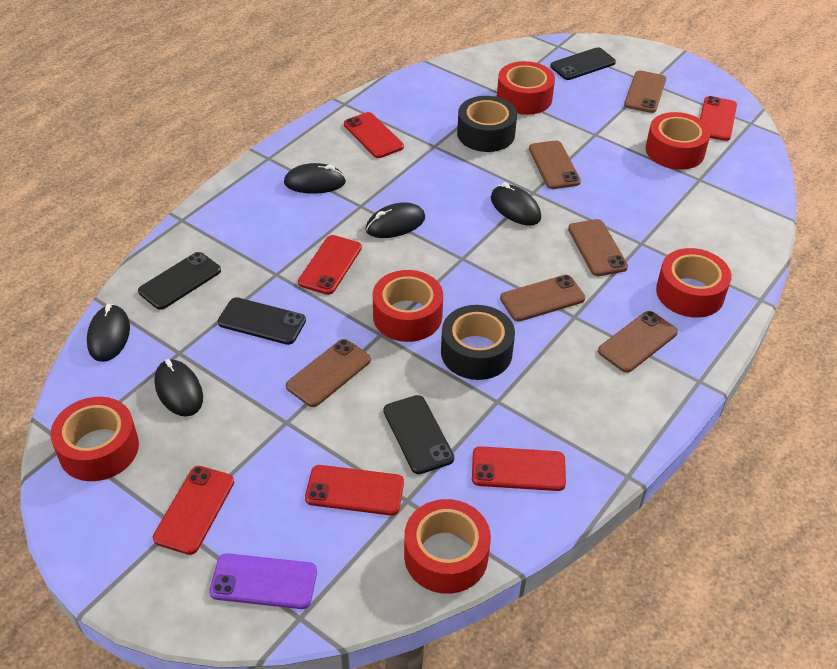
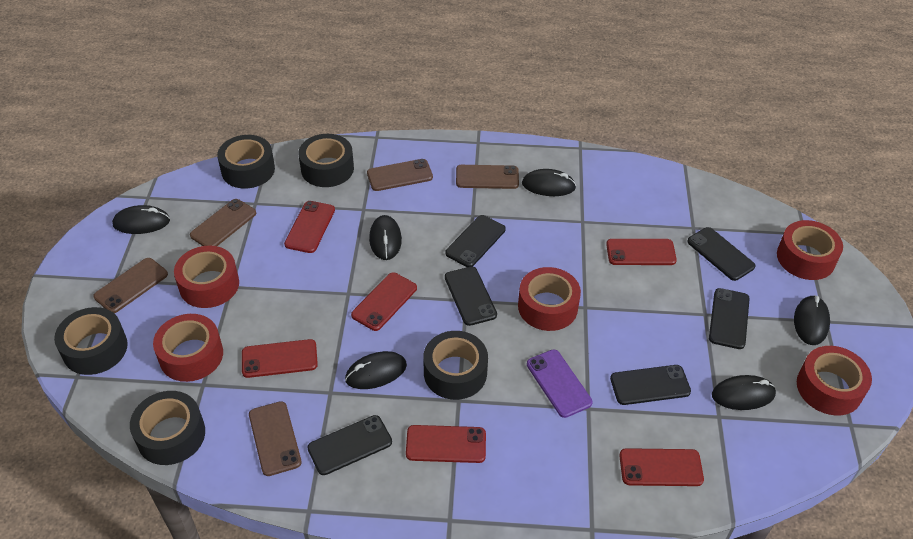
black mouse: 5 -> 6
black phone: 4 -> 6
black tape: 2 -> 5
brown phone: 6 -> 5
red tape: 6 -> 5

